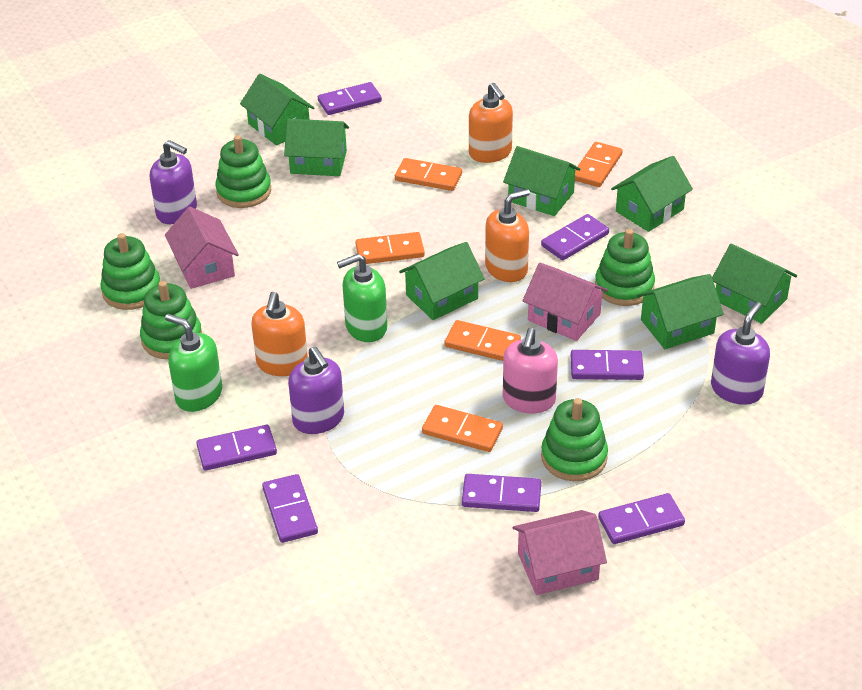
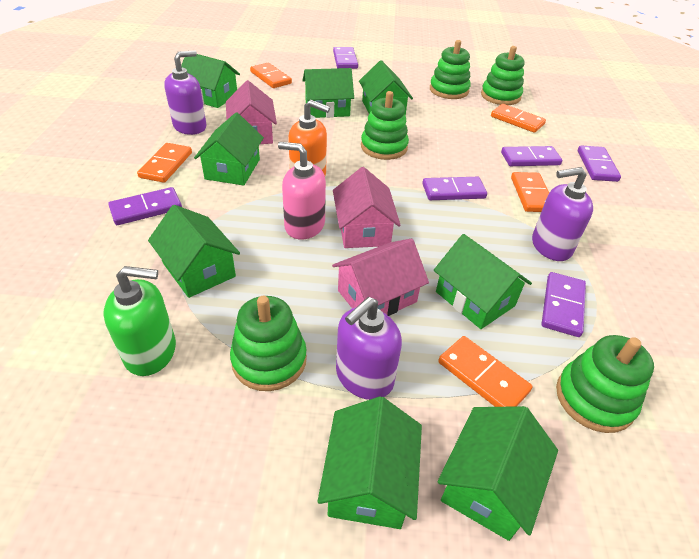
green house: 7 -> 8
green soap dispenser: 2 -> 1
orange soap dispenser: 3 -> 1
purple domino: 7 -> 6

